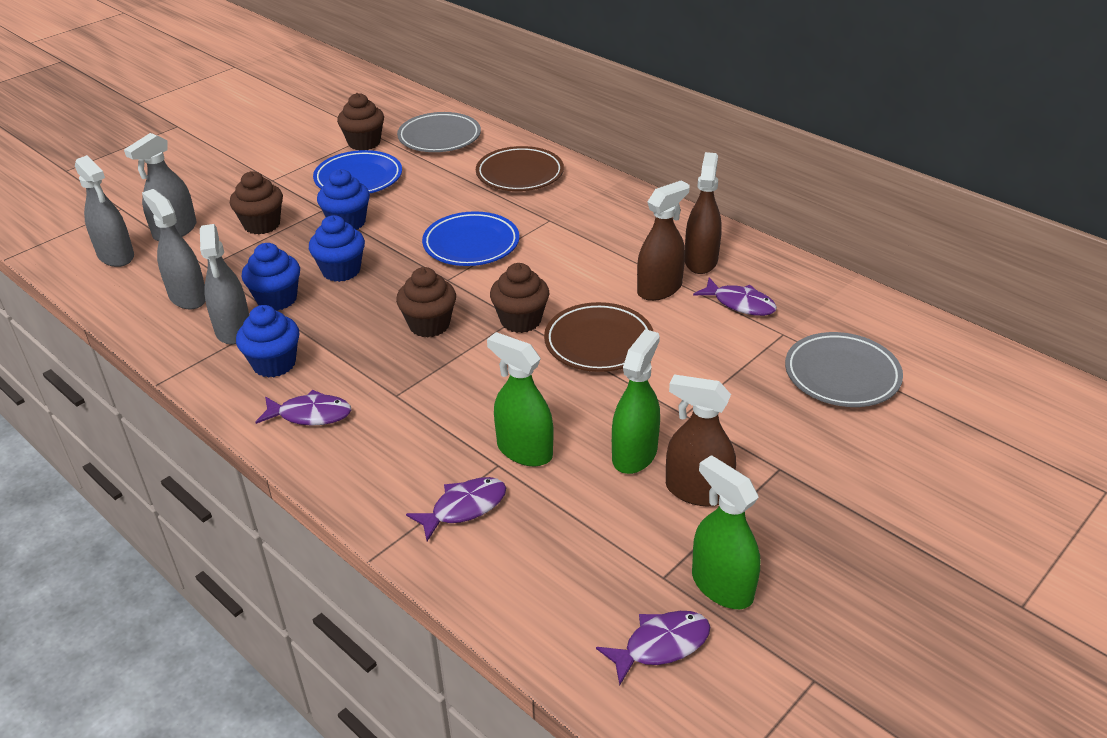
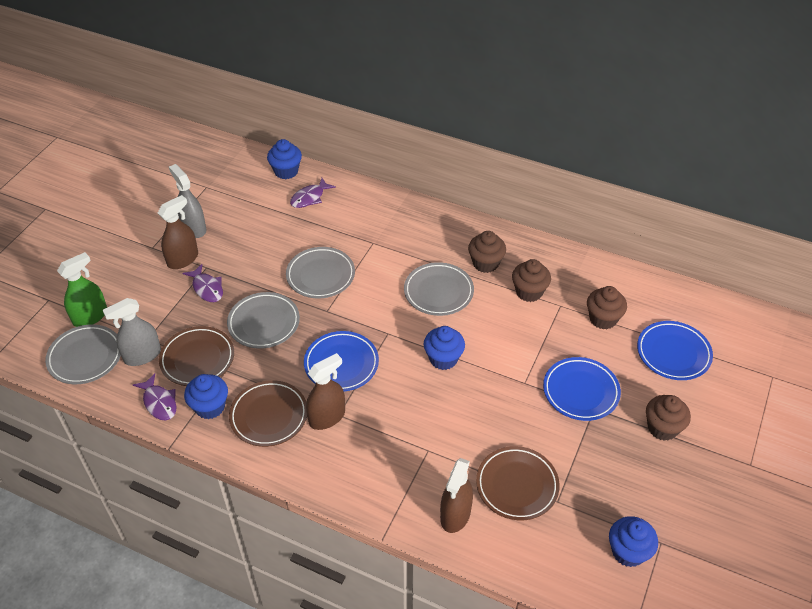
blue plate: 2 -> 3
brown plate: 2 -> 3
green spray bottle: 3 -> 1
grey plate: 2 -> 4
grey spray bottle: 4 -> 2
purple fish: 4 -> 3

